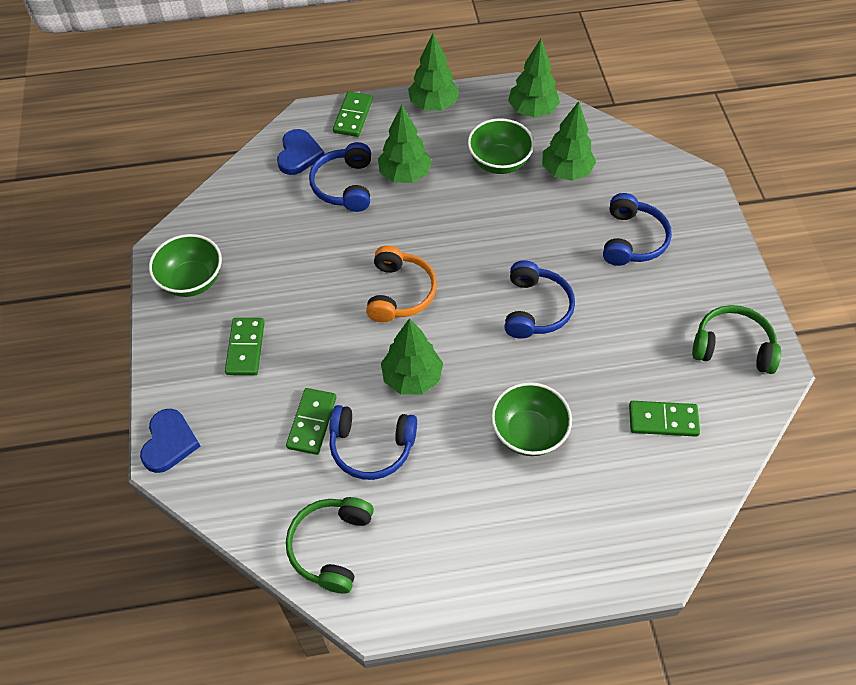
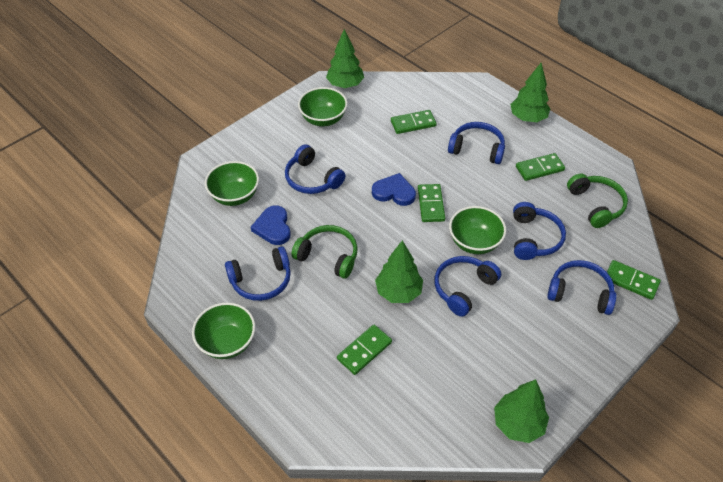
blue headphones: 4 -> 6
green bowl: 3 -> 4
green domino: 4 -> 5
green tree: 5 -> 4
orange headphones: 1 -> 0

